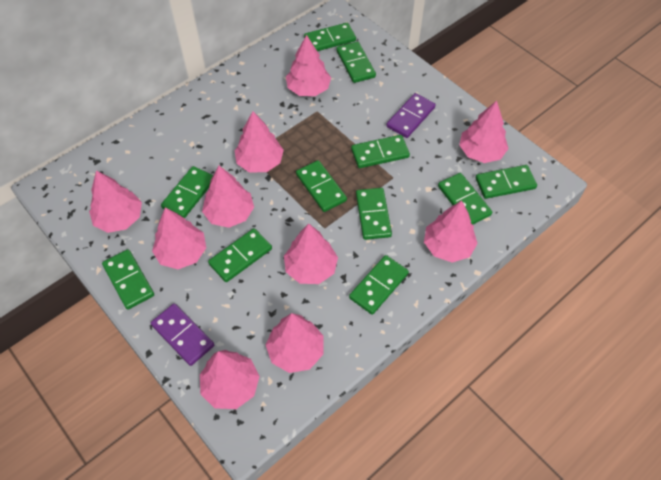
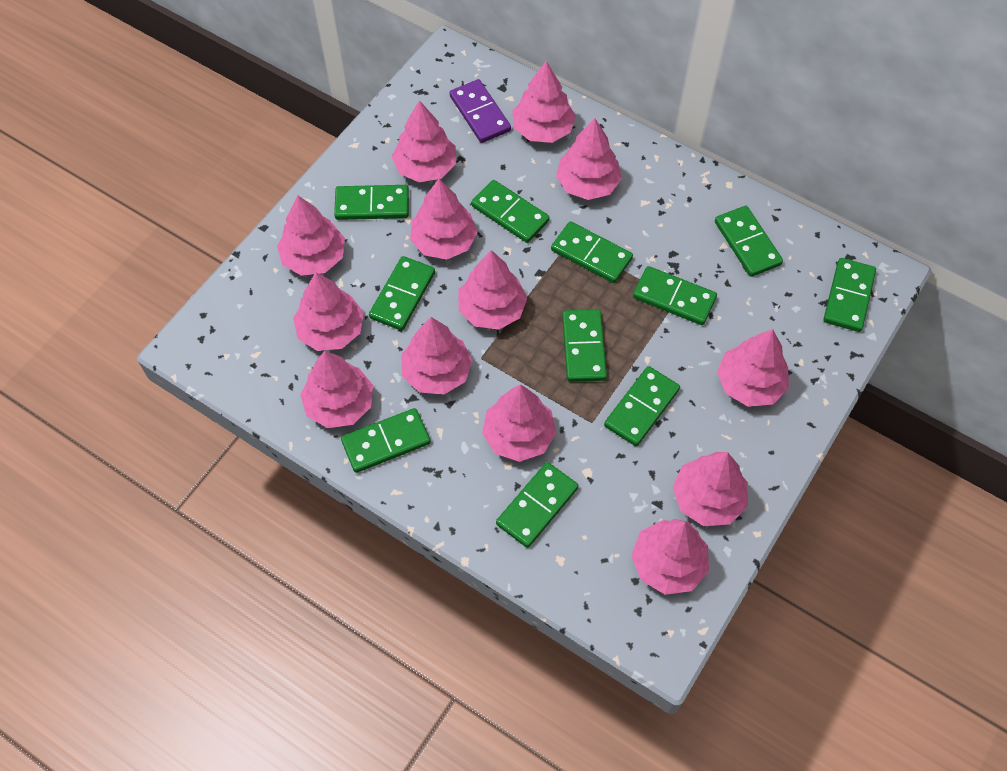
pink tree: 10 -> 13
purple domino: 2 -> 1

